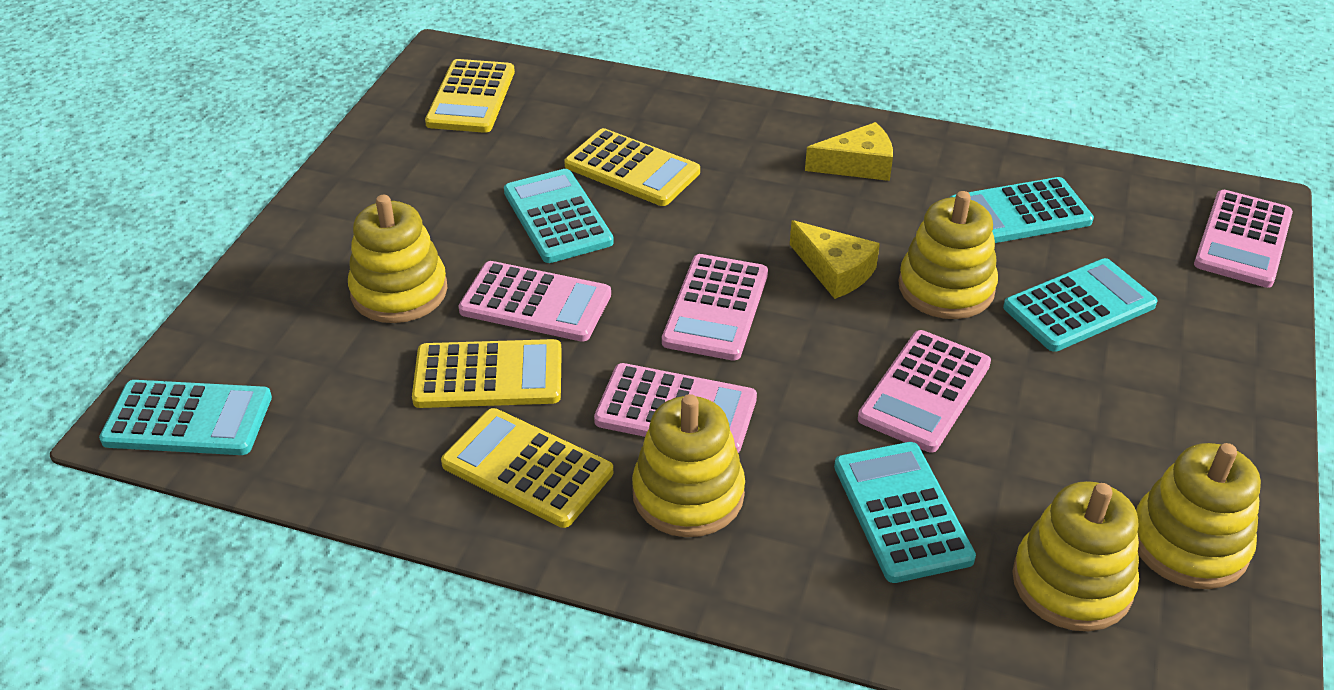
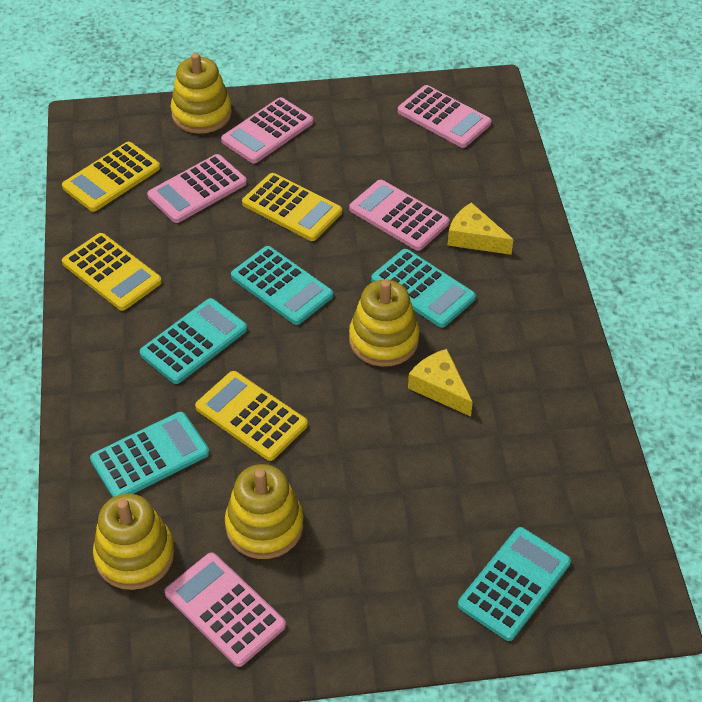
yellow stacking toy: 5 -> 4

